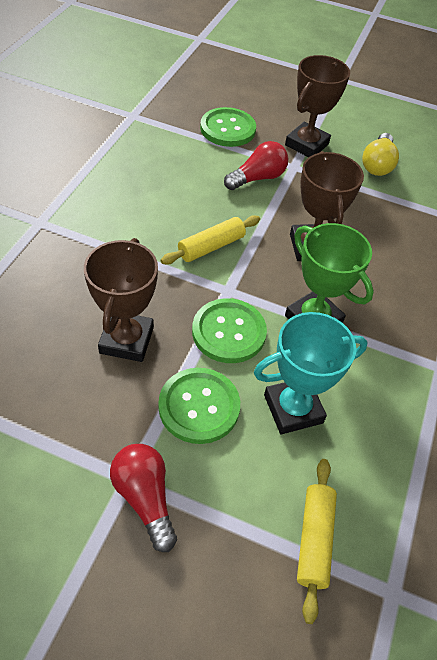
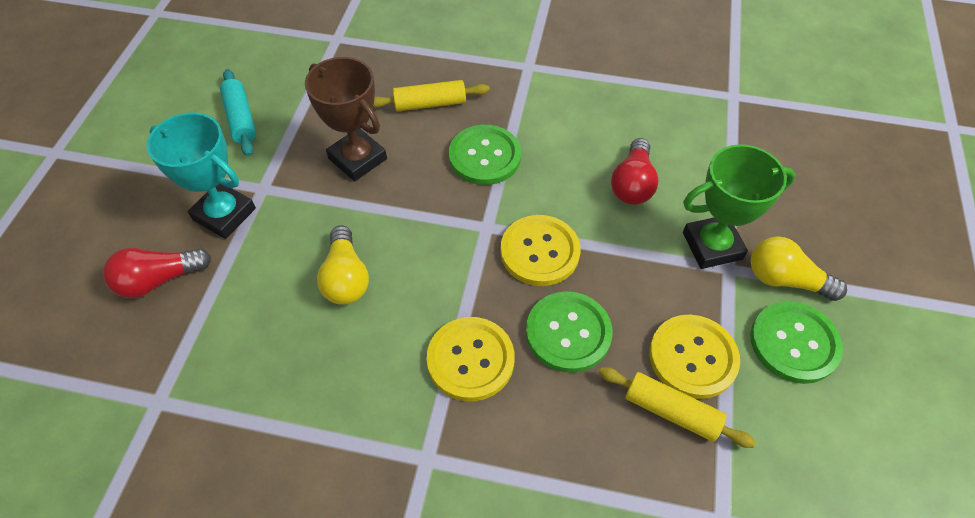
brown trophy: 3 -> 1
turquoise rolling pin: 0 -> 1
yellow button: 0 -> 3
yellow light bulb: 1 -> 2

